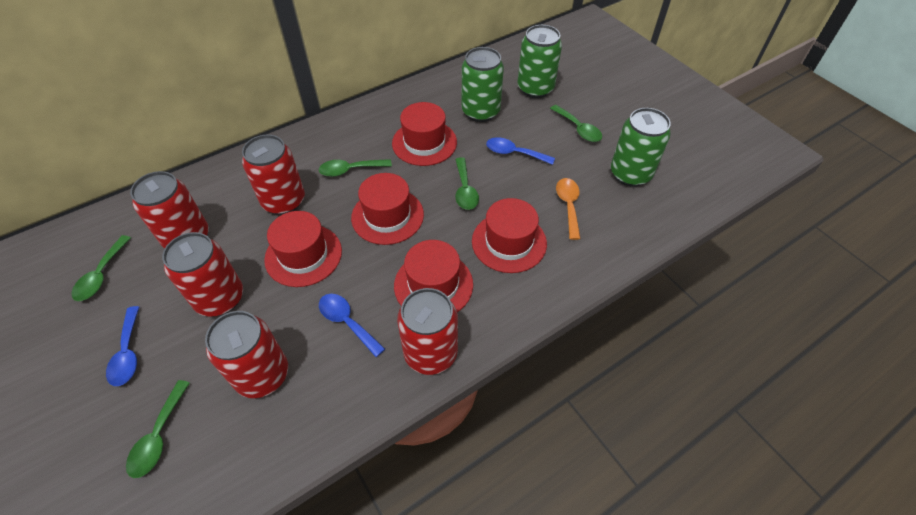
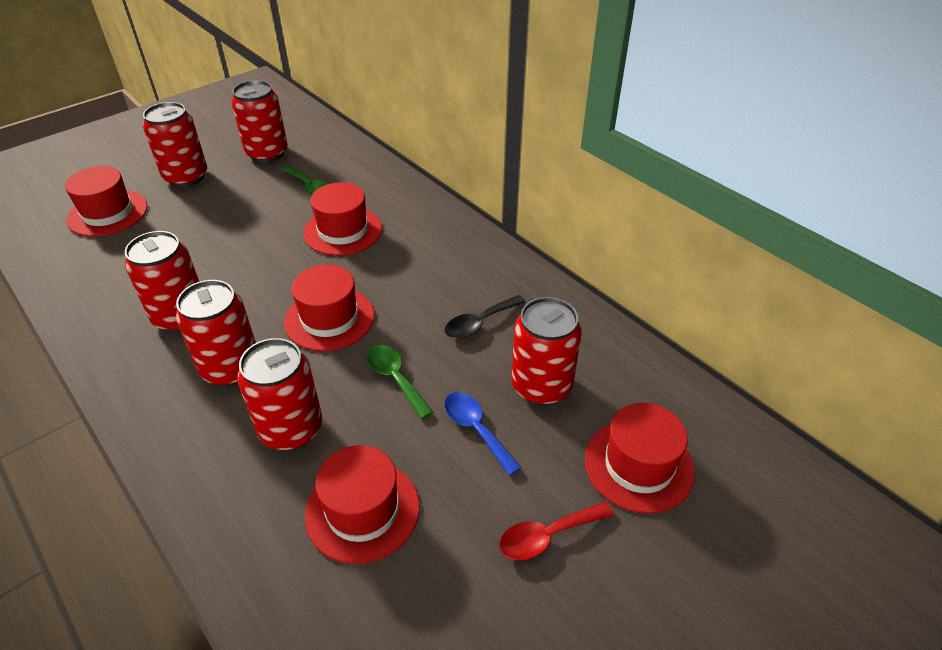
black spoon: 0 -> 1
blue spoon: 3 -> 1
green can: 3 -> 0
green spoon: 5 -> 2
orange spoon: 1 -> 0
red can: 5 -> 6
red spoon: 0 -> 1

